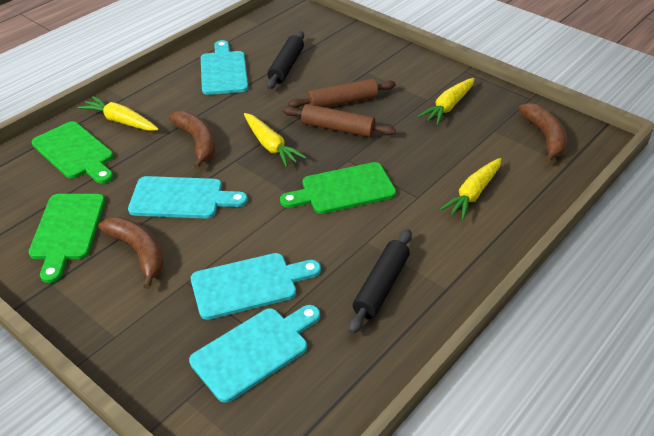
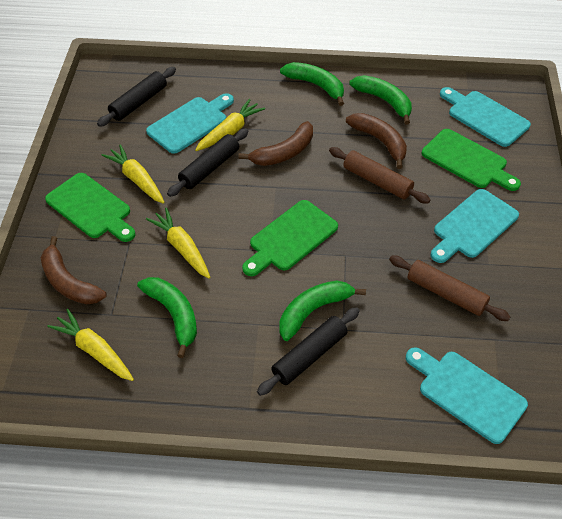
black rolling pin: 2 -> 3
green banana: 0 -> 4

